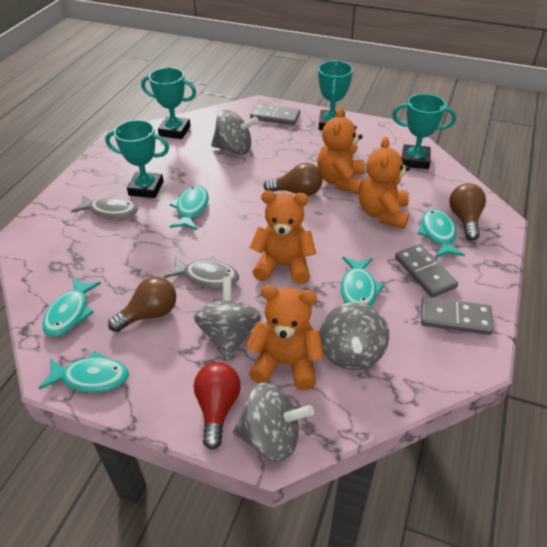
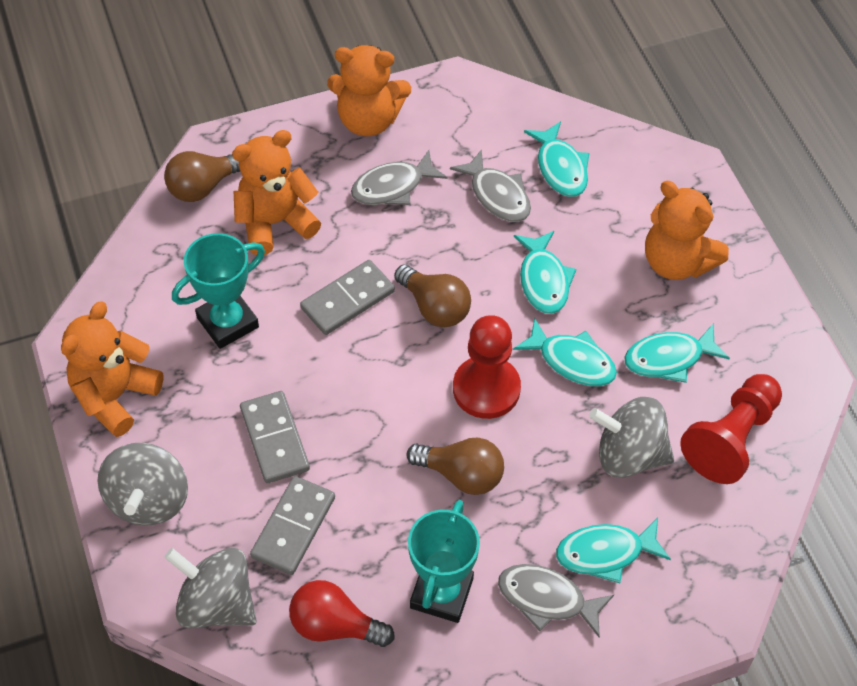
grey fish: 2 -> 3
grey spinning top: 4 -> 3
red pawn: 0 -> 2
turquoise trophy: 4 -> 2

